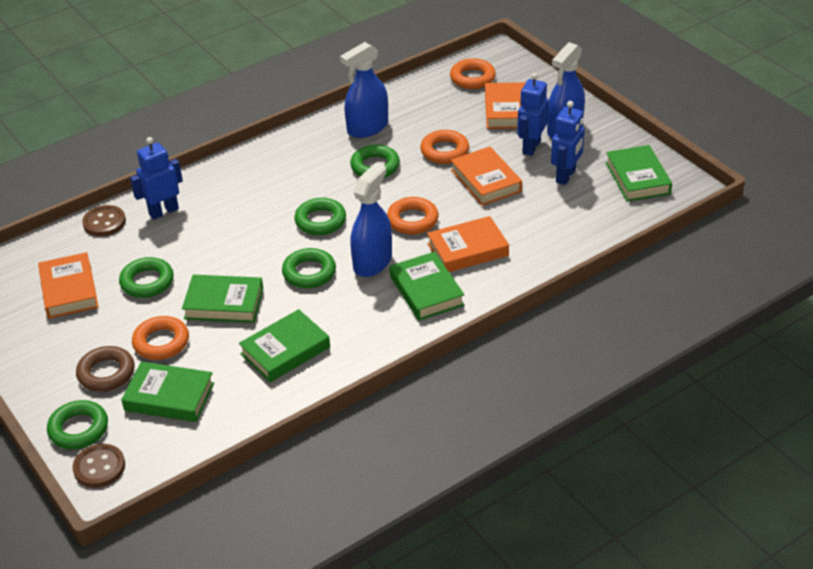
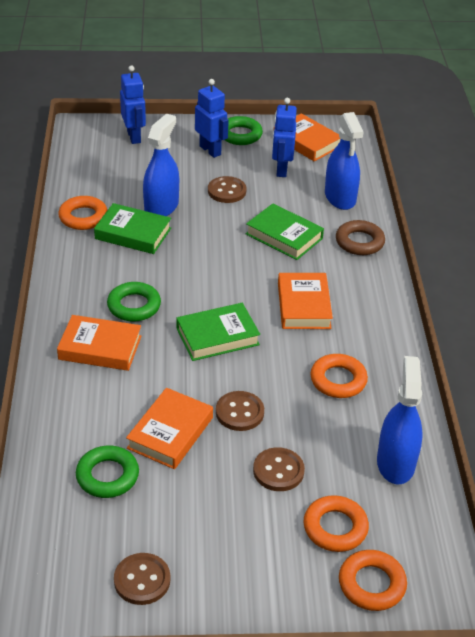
brown button: 2 -> 4
green book: 5 -> 3
green ring: 5 -> 3

